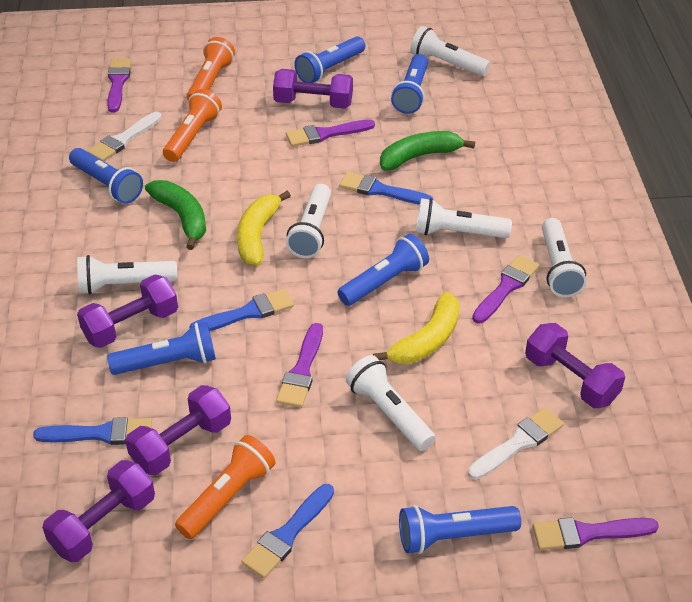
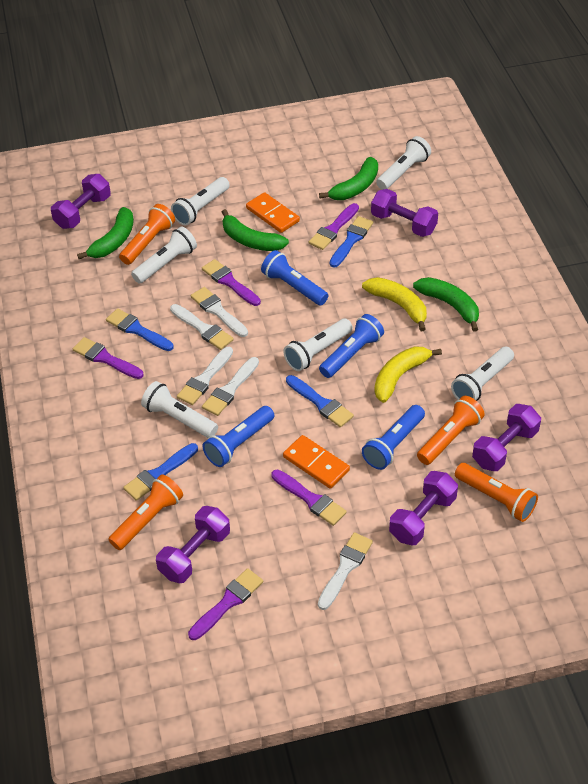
blue flashlight: 6 -> 4
green banana: 2 -> 4
orange domino: 0 -> 2
orange flashlight: 3 -> 4
white brush: 2 -> 5

